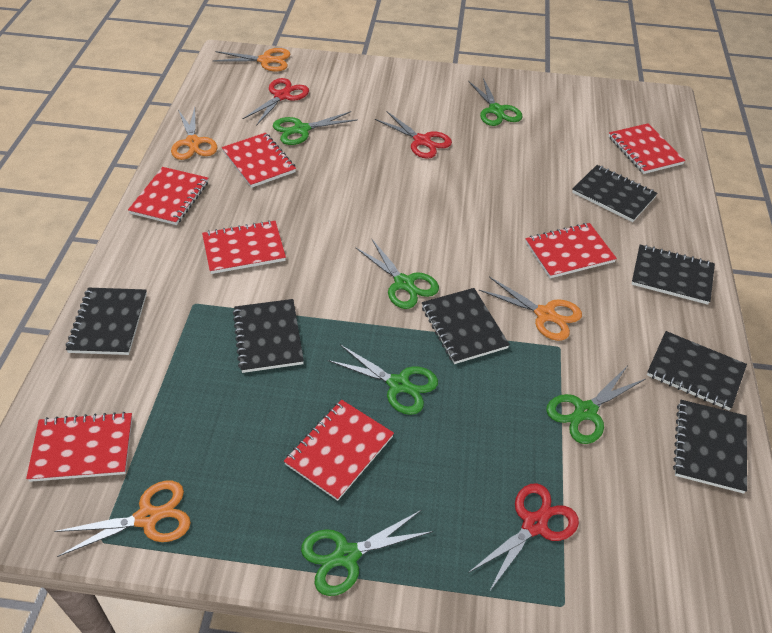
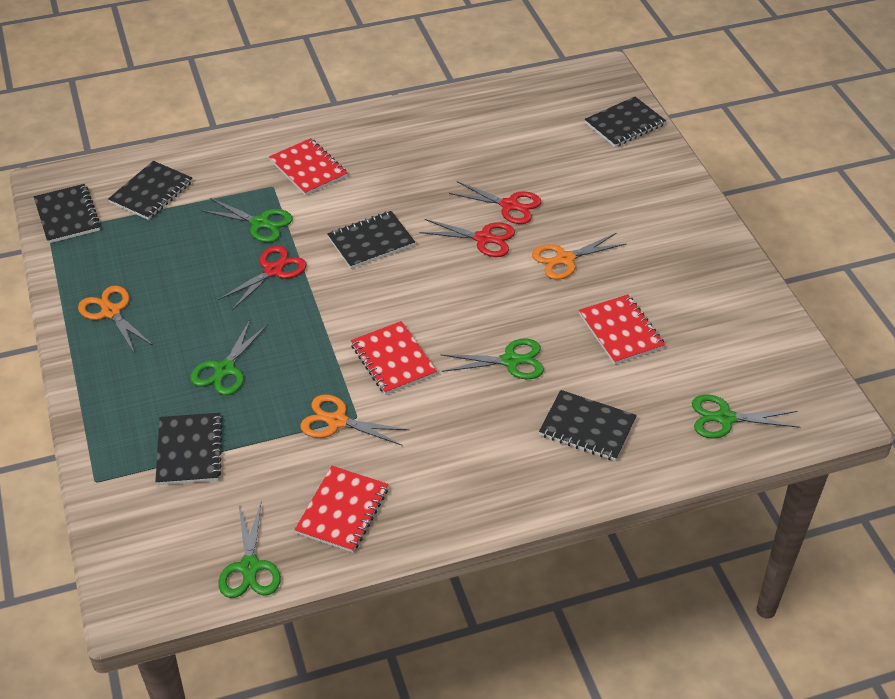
black notebook: 7 -> 6
green scissors: 6 -> 5
orange scissors: 4 -> 3
red notebook: 7 -> 4

